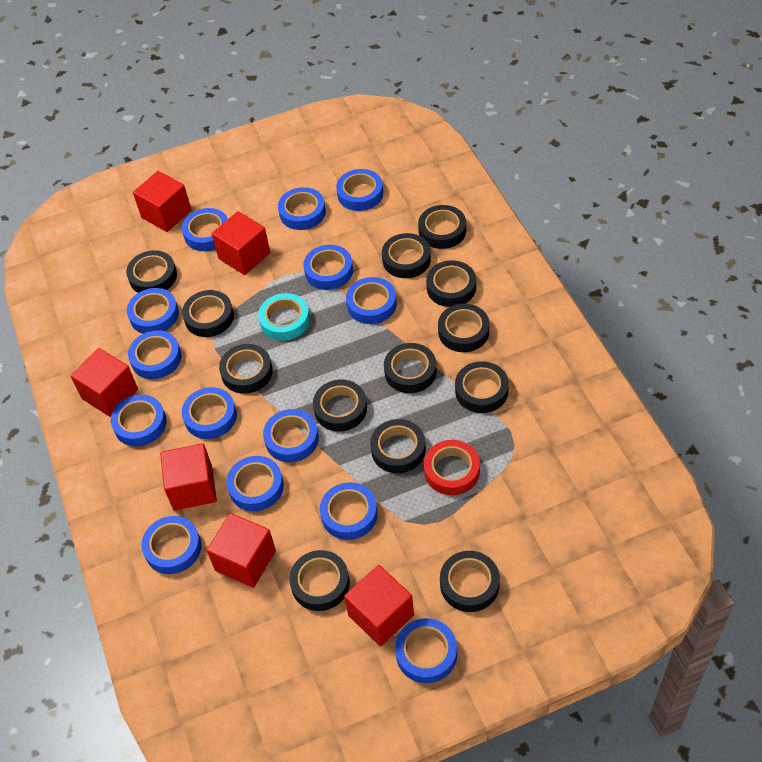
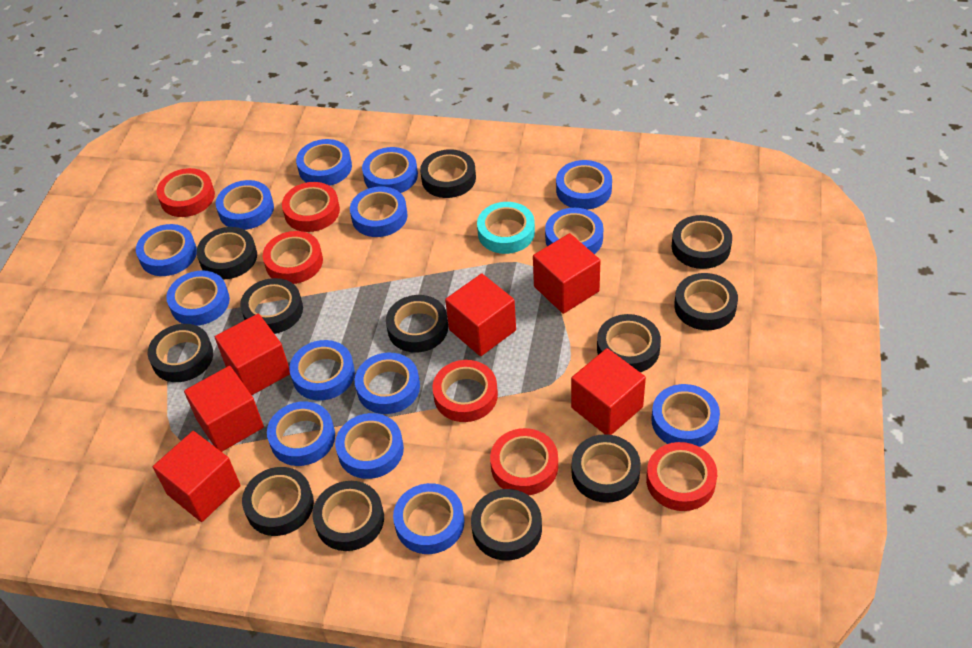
black tape: 13 -> 12
red tape: 1 -> 6

